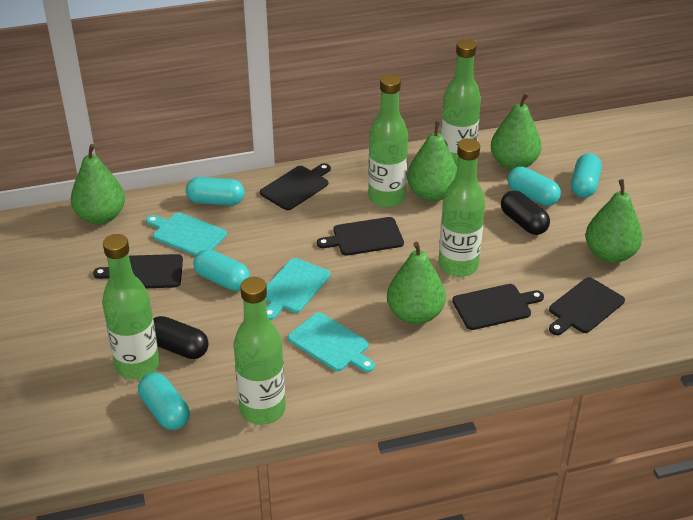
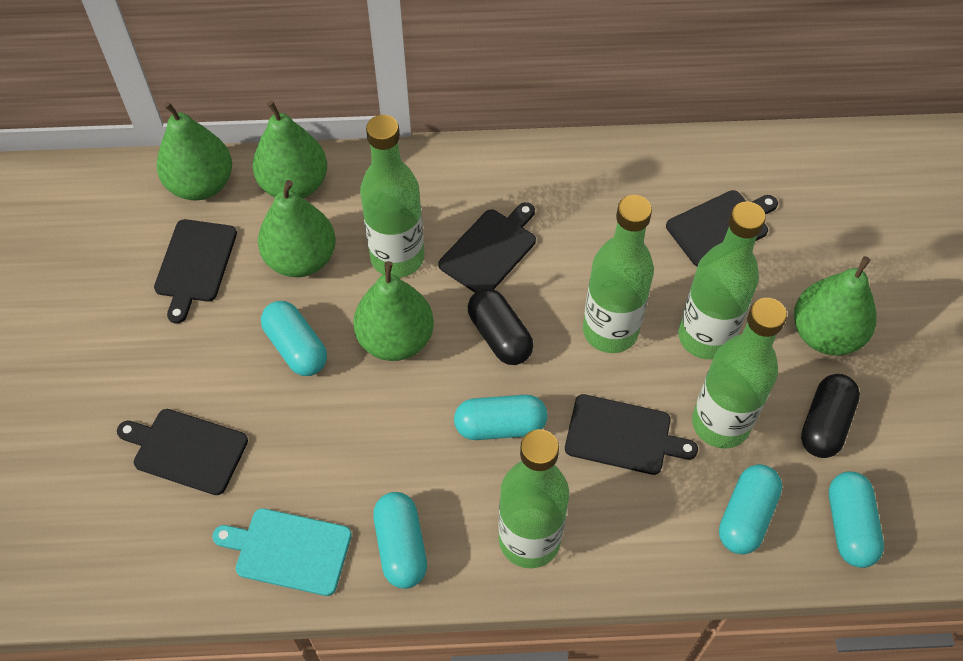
turquoise cutting board: 3 -> 1

